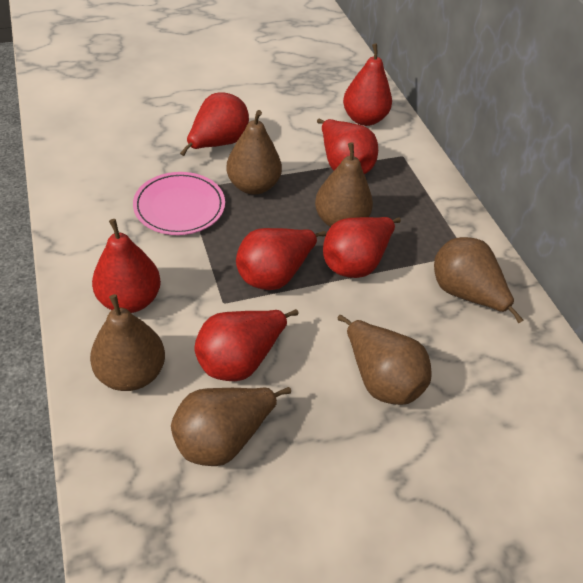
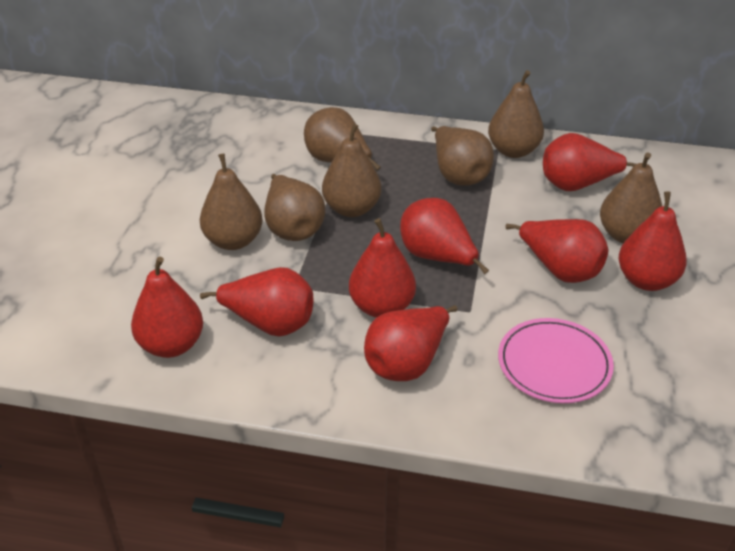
brown pear: 6 -> 7
red pear: 7 -> 8

